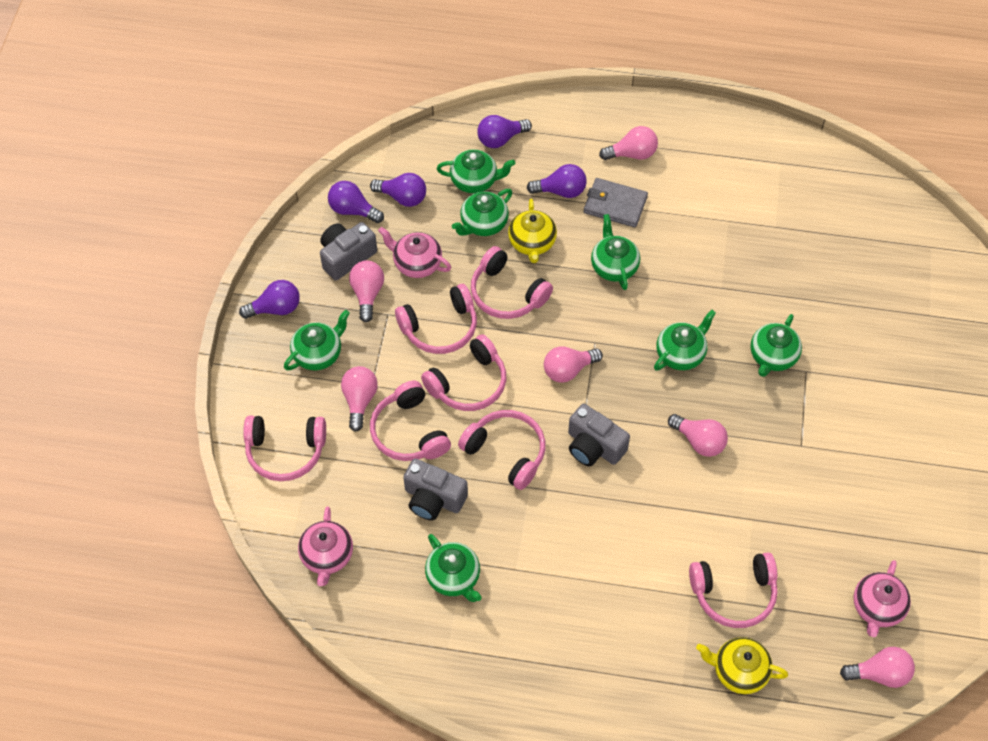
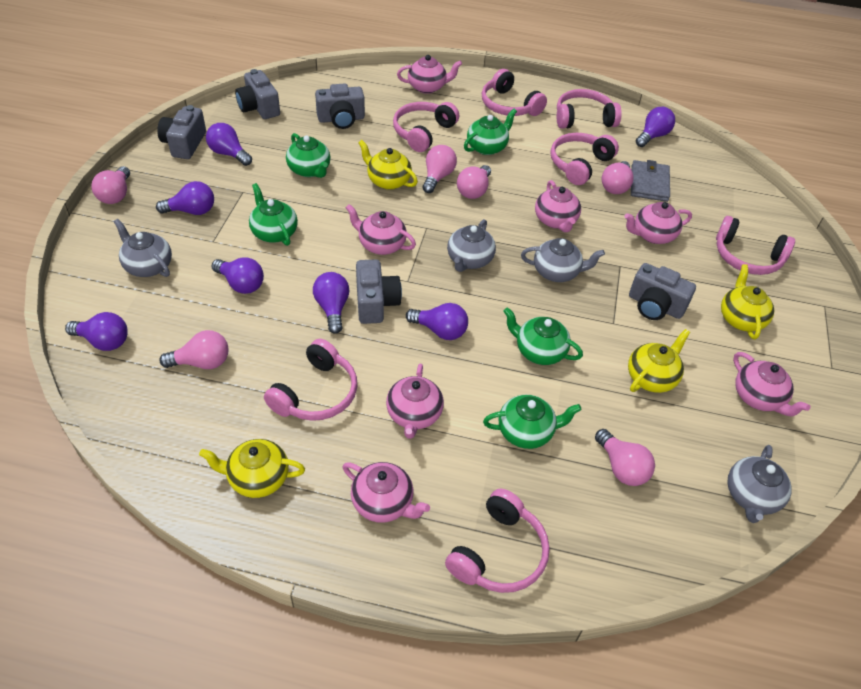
green teapot: 7 -> 5
grey camera: 3 -> 5
grey teapot: 0 -> 4
pink teapot: 3 -> 7
purple light bulb: 5 -> 7
yellow teapot: 2 -> 4

